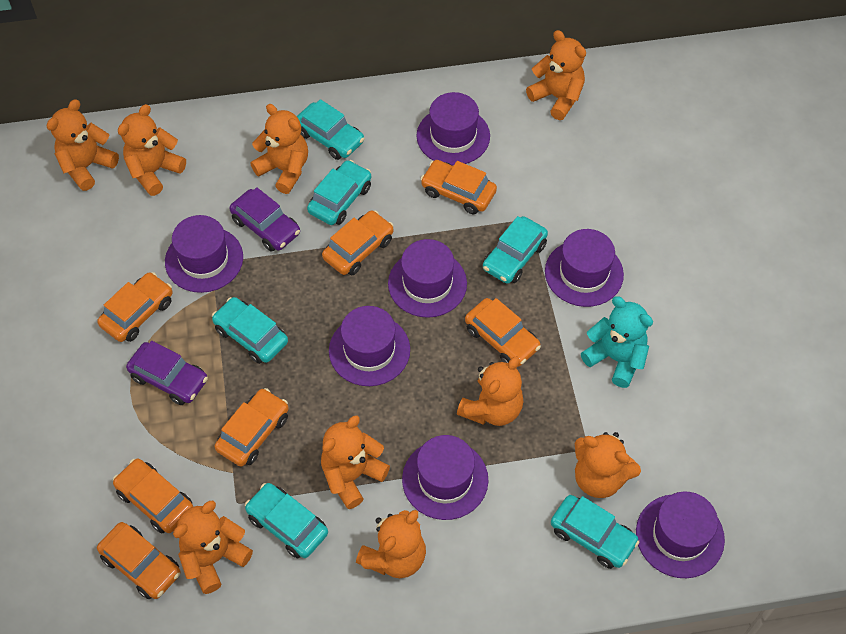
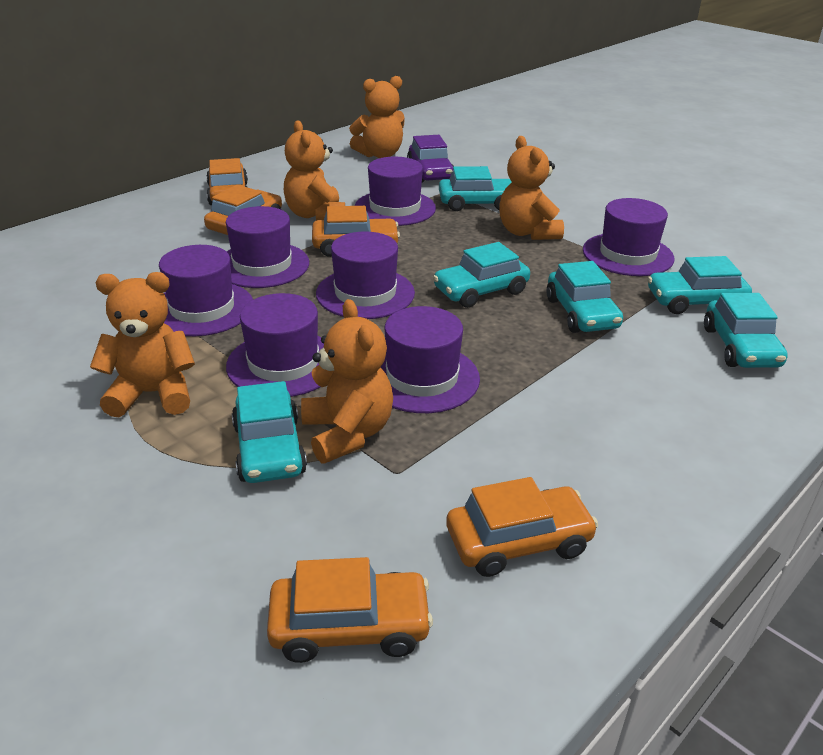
orange car: 7 -> 5
orange teddy bear: 9 -> 5
purple car: 2 -> 1
turquoise teddy bear: 1 -> 0

